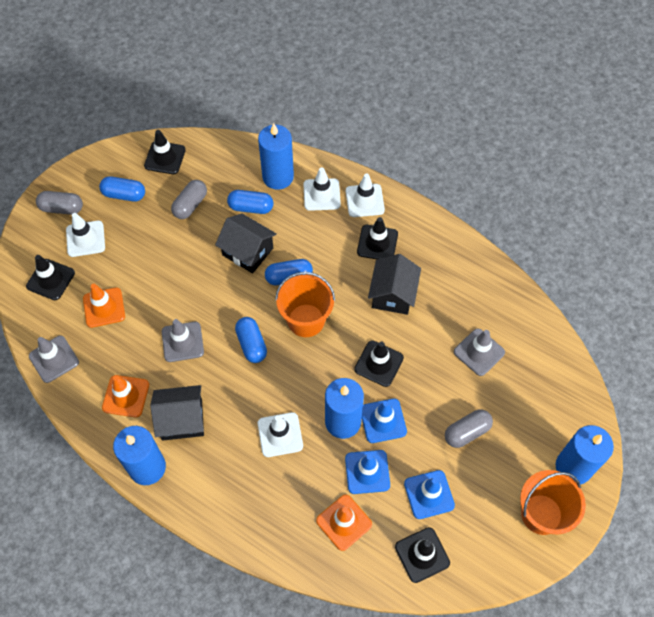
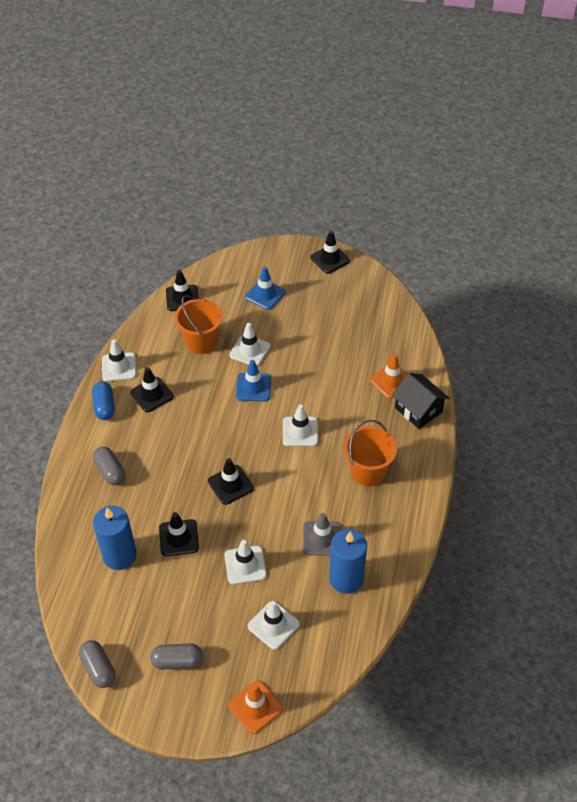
black house: 3 -> 1
blue candle: 4 -> 2
blue capsule: 4 -> 1
blue traffic cone: 3 -> 2
grey traffic cone: 3 -> 1
orange traffic cone: 3 -> 2
white traffic cone: 4 -> 5

